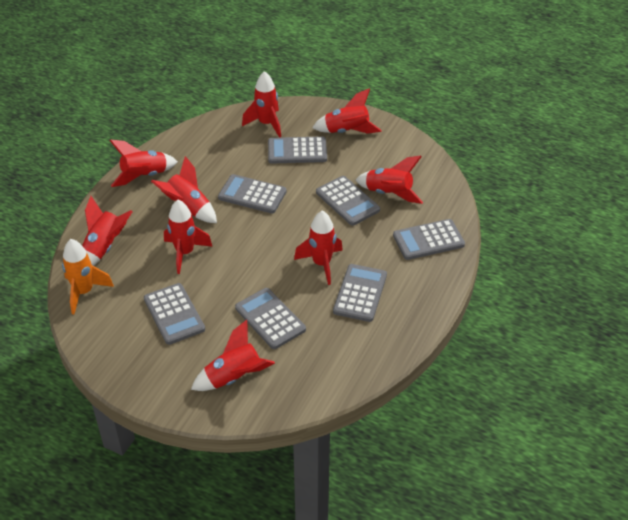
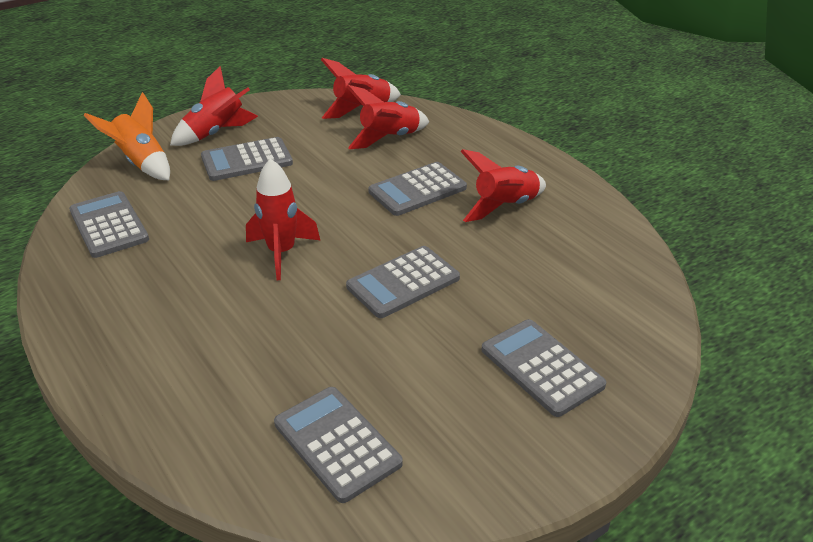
grey calculator: 7 -> 6
red rocket: 9 -> 5

